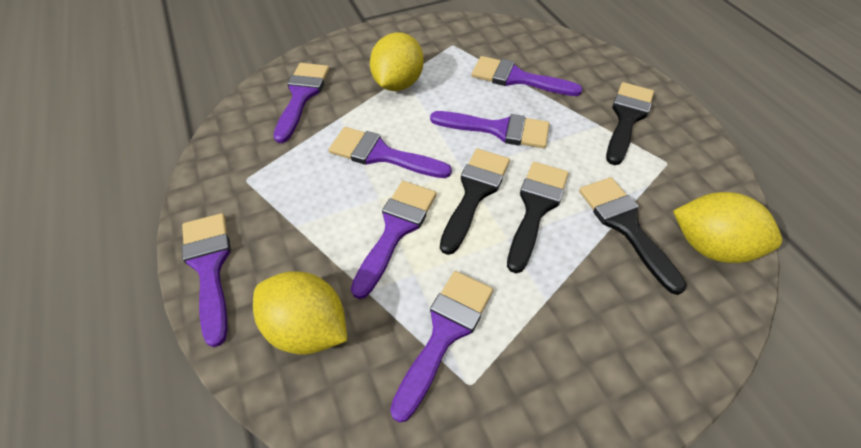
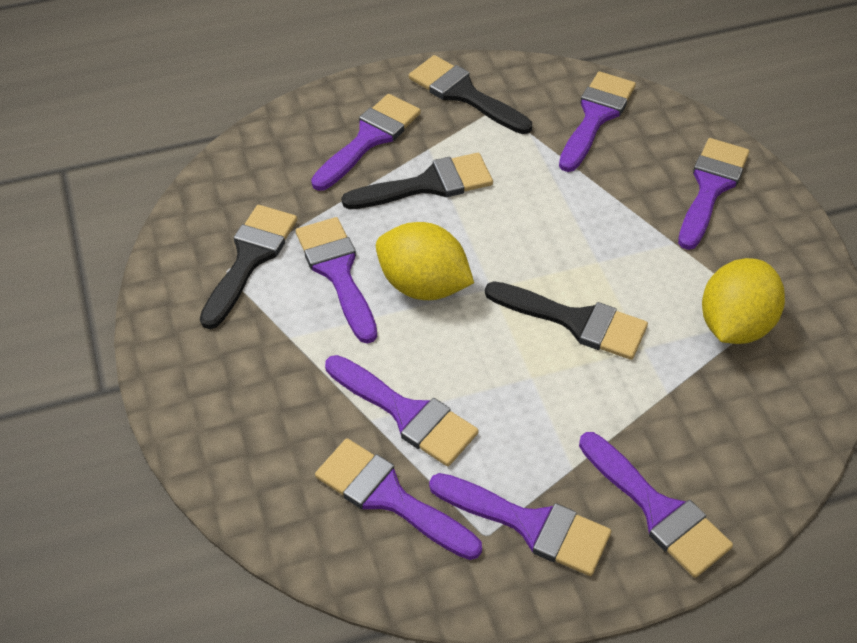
purple brush: 7 -> 8
yellow lemon: 3 -> 2

